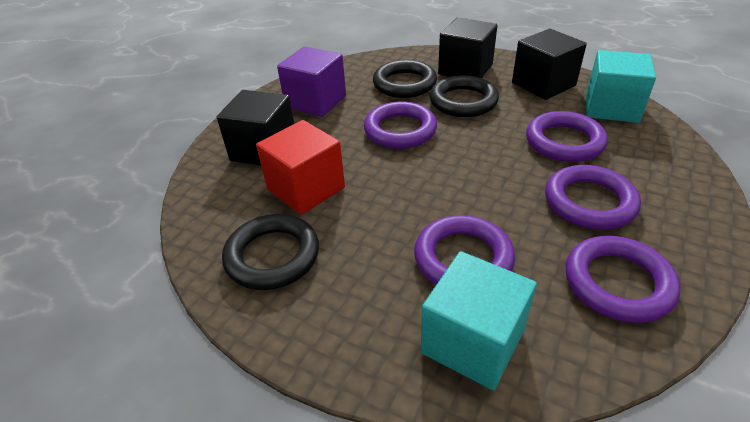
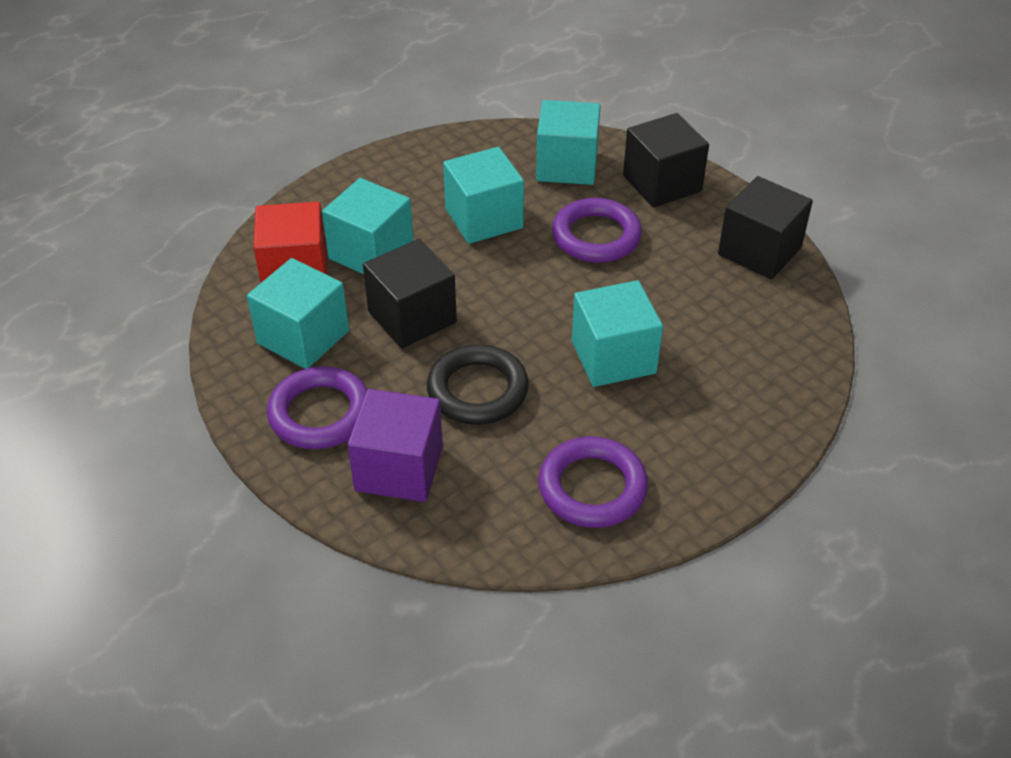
black ring: 3 -> 1
purple ring: 5 -> 3
turquoise cube: 2 -> 5

